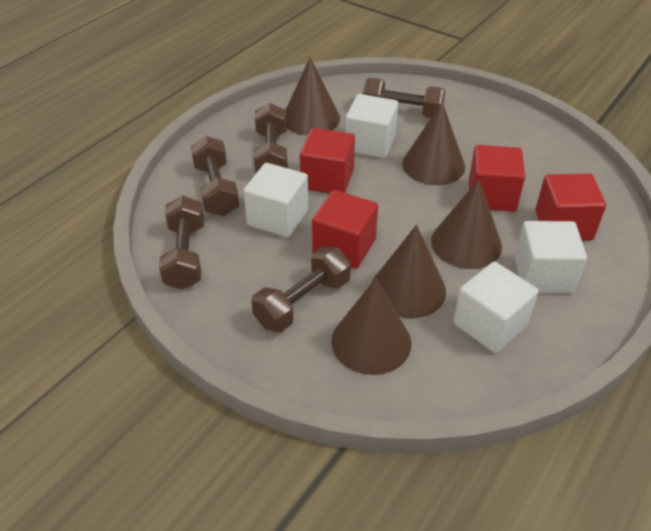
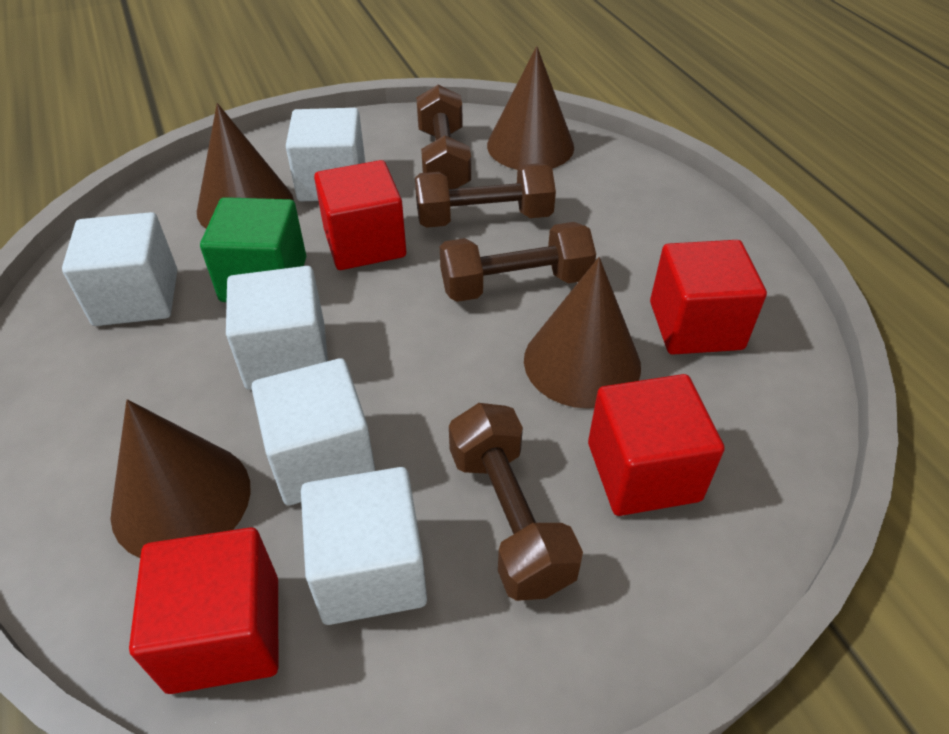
brown cone: 5 -> 4
brown dumbbell: 5 -> 4
green cube: 0 -> 1
white cube: 4 -> 5

